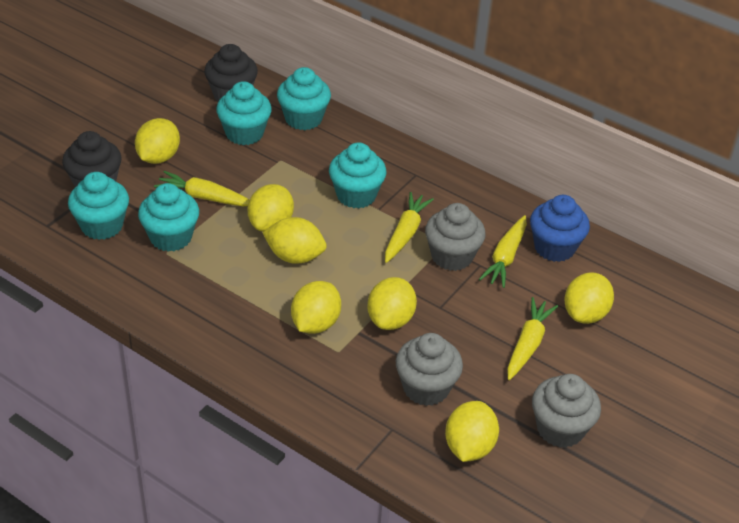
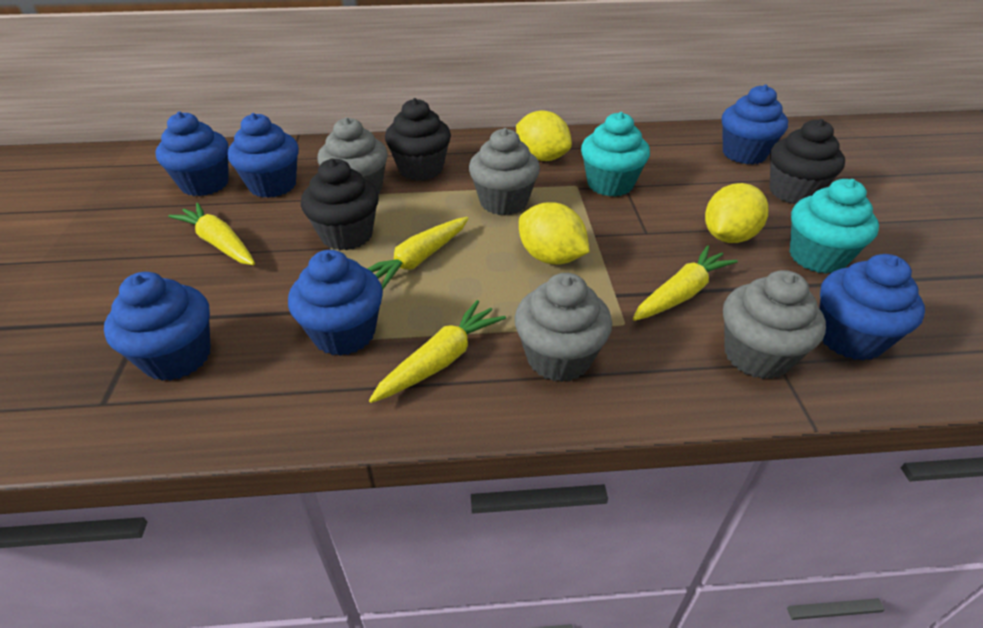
black cupcake: 2 -> 3
blue cupcake: 1 -> 6
grey cupcake: 3 -> 4
turquoise cupcake: 5 -> 2
yellow lemon: 7 -> 3

